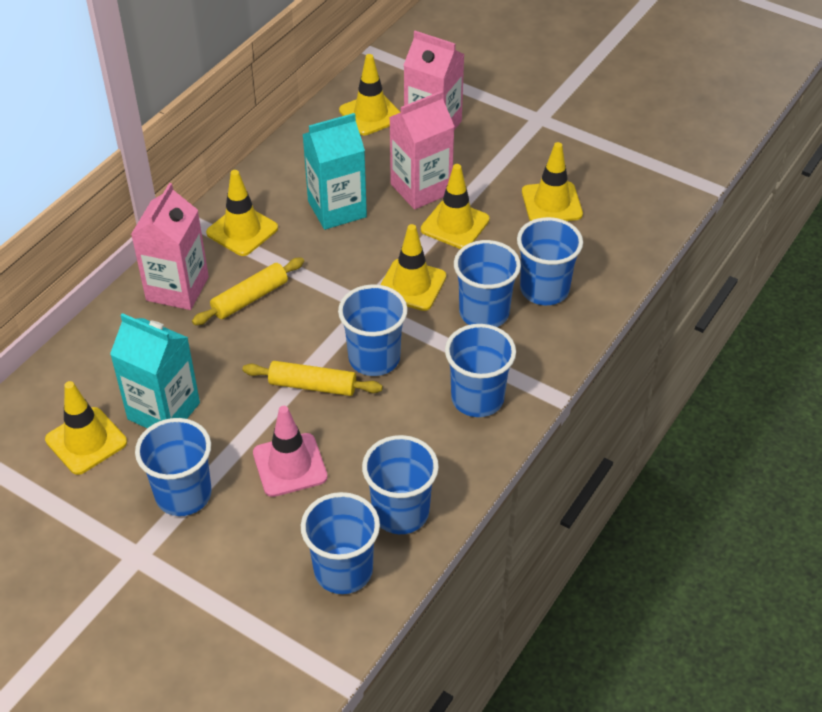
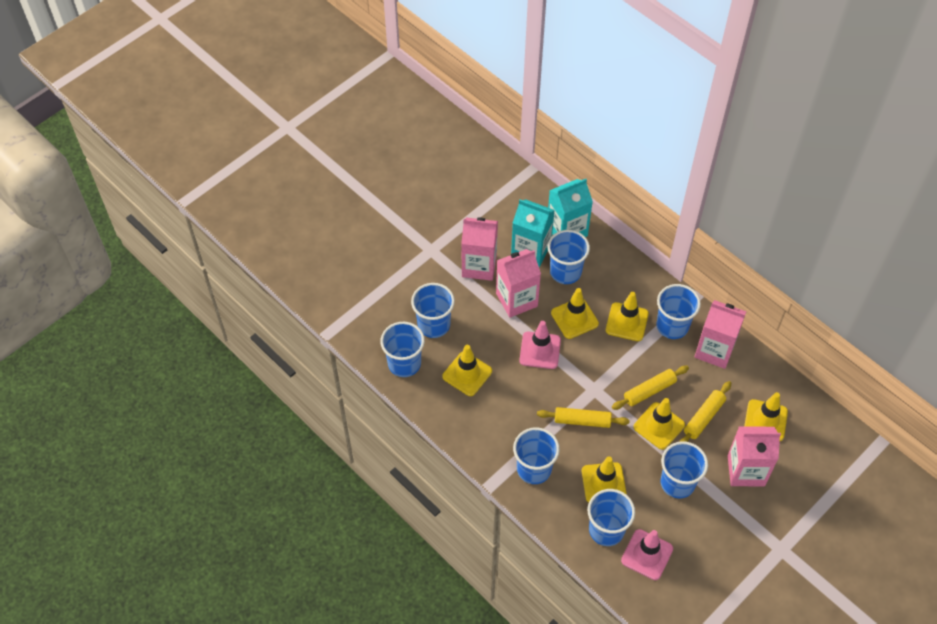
pink carton: 3 -> 4
pink traffic cone: 1 -> 2
yellow rolling pin: 2 -> 3

